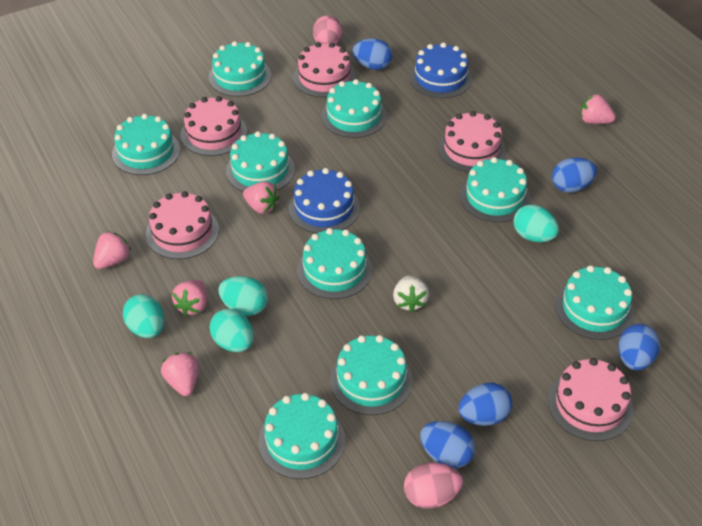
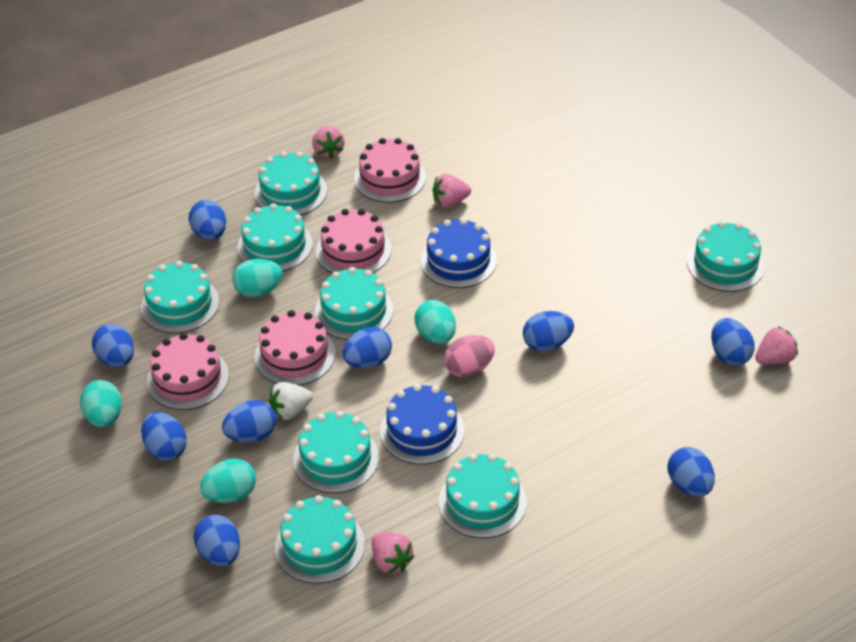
blue egg: 5 -> 9
pink cake: 5 -> 4
pink egg: 2 -> 1
pink strawberry: 5 -> 4
turquoise cake: 9 -> 8

